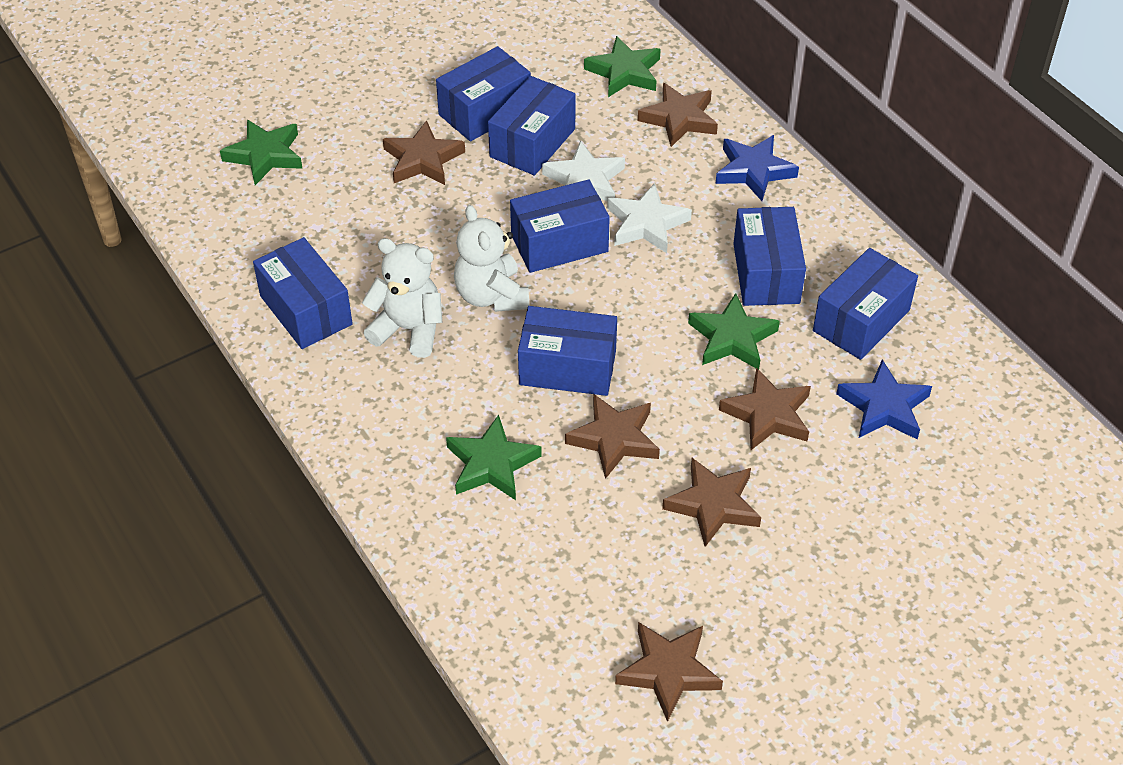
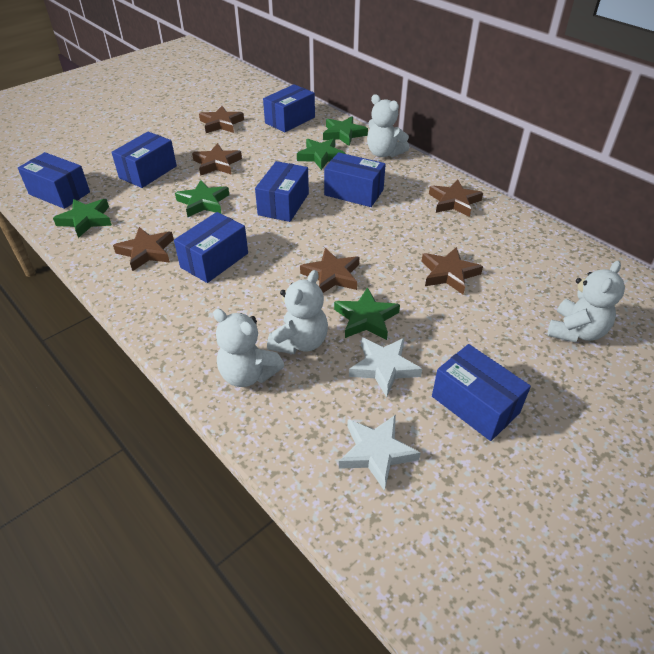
blue star: 2 -> 0
green star: 4 -> 5
white teddy bear: 2 -> 4

